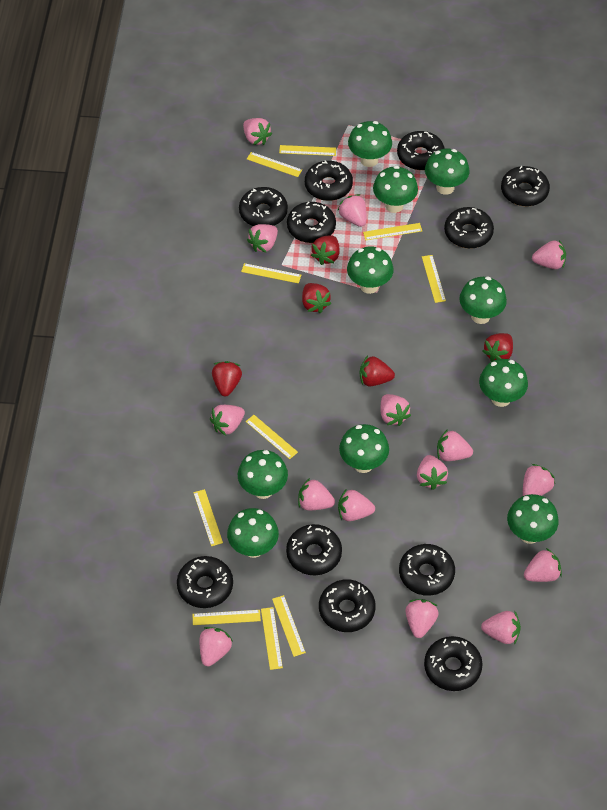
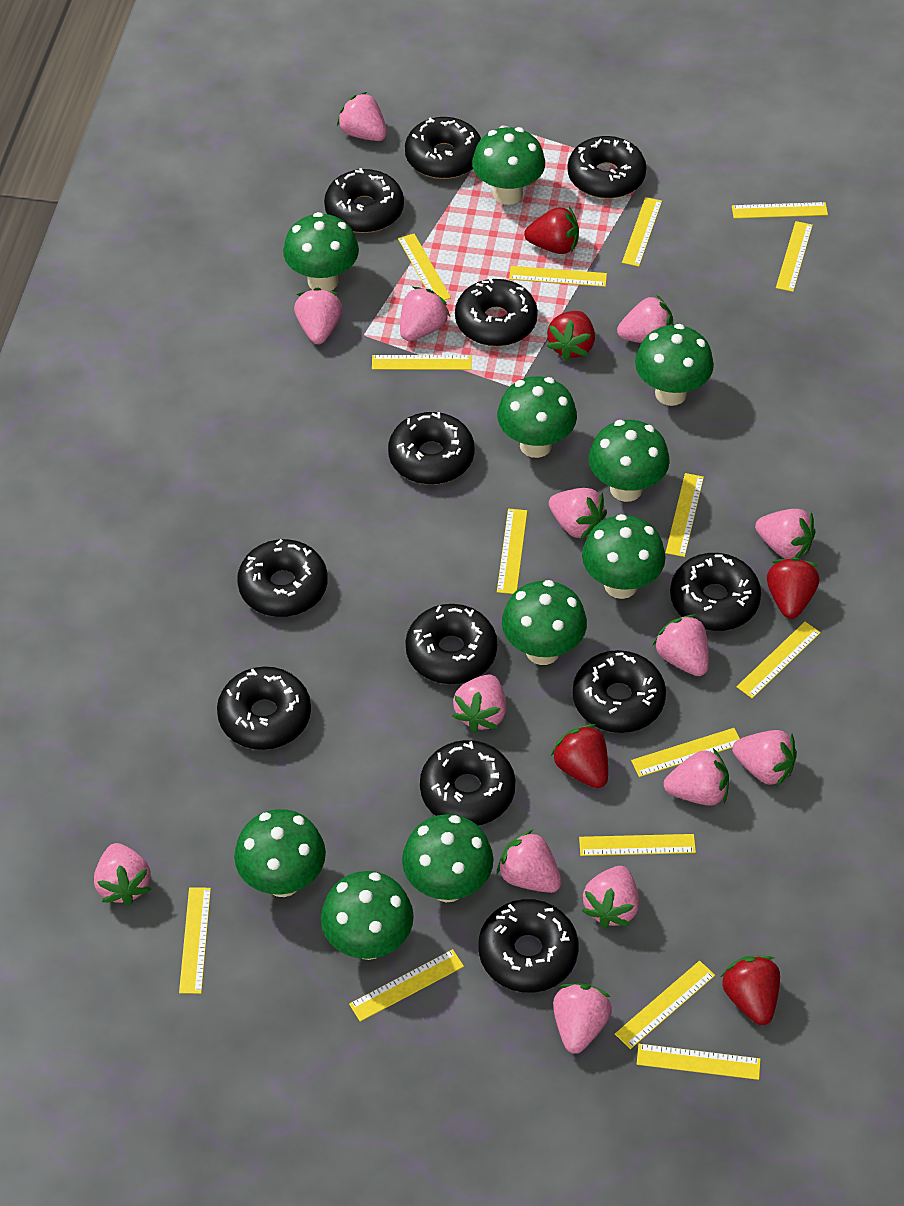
black donut: 11 -> 12
pink strawberry: 15 -> 14
yellow ruler: 10 -> 15

